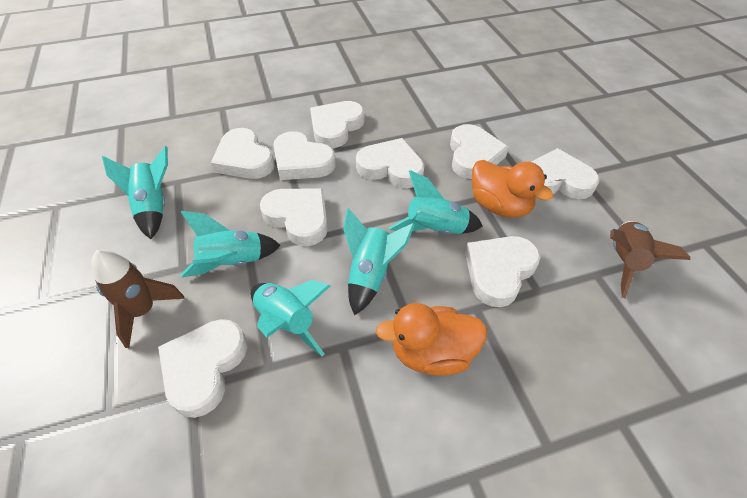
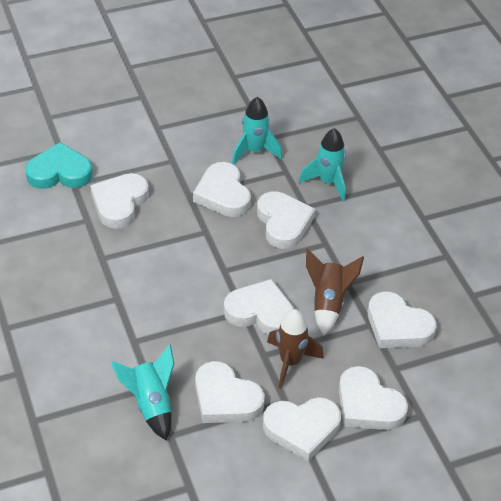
orange duck: 2 -> 0
turquoise heart: 0 -> 1
turquoise rocket: 5 -> 3
white heart: 9 -> 8

